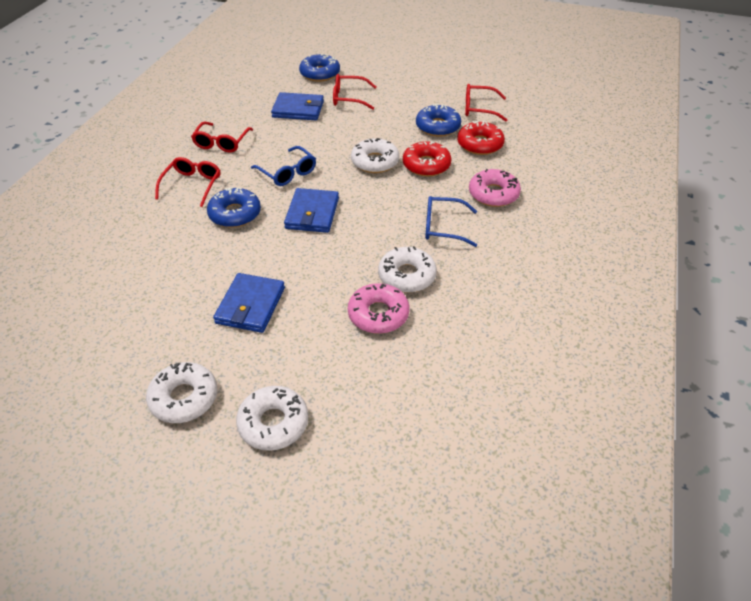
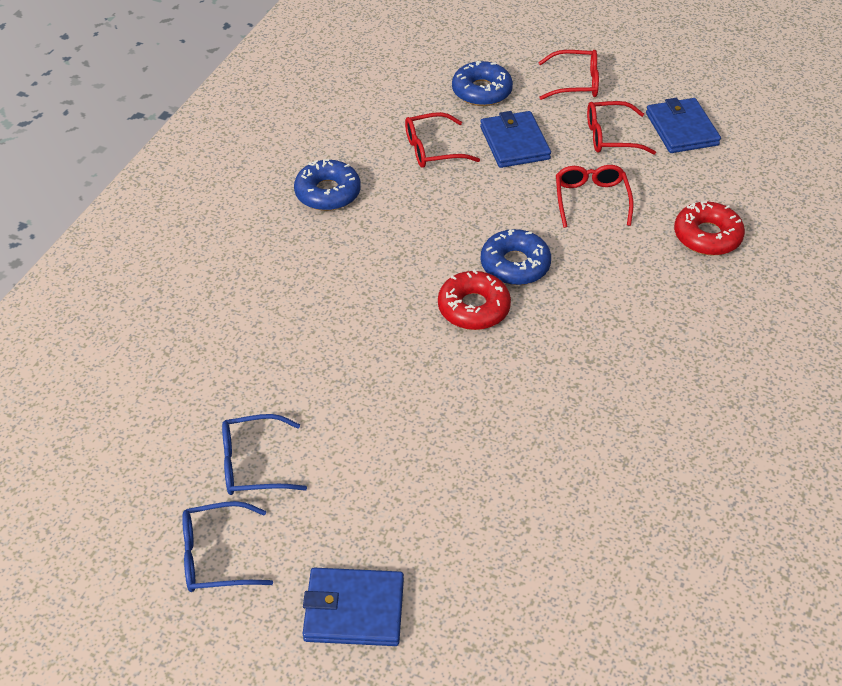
pink donut: 2 -> 0
white donut: 4 -> 0

